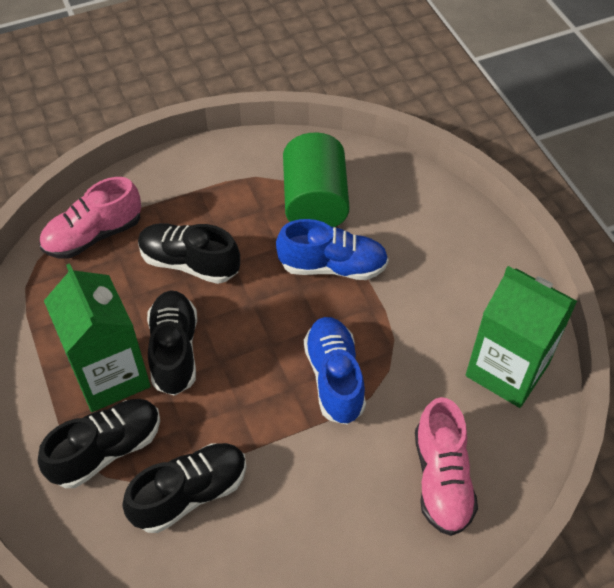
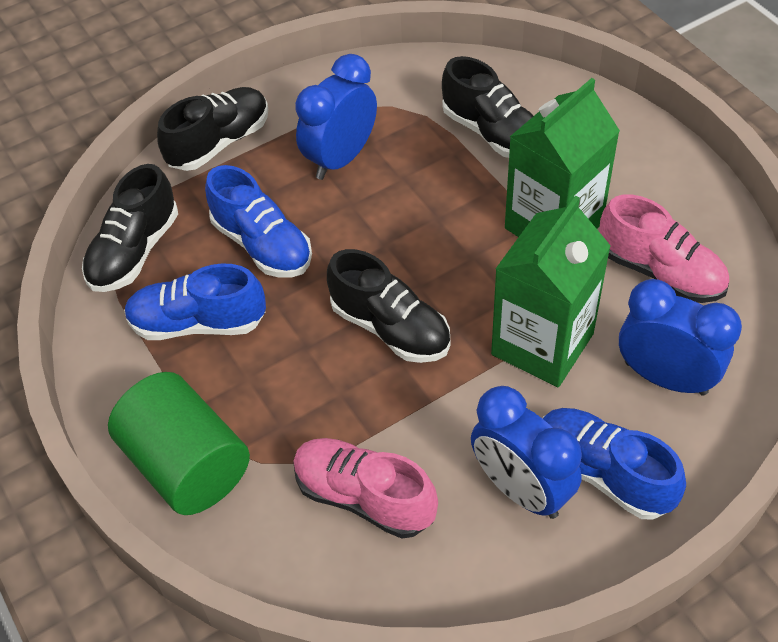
blue clock: 0 -> 3
blue shoe: 2 -> 3

